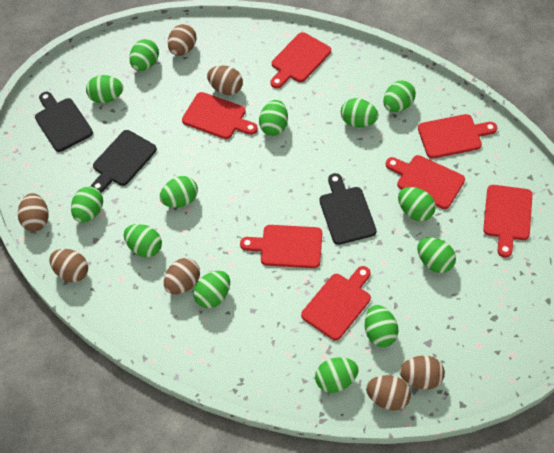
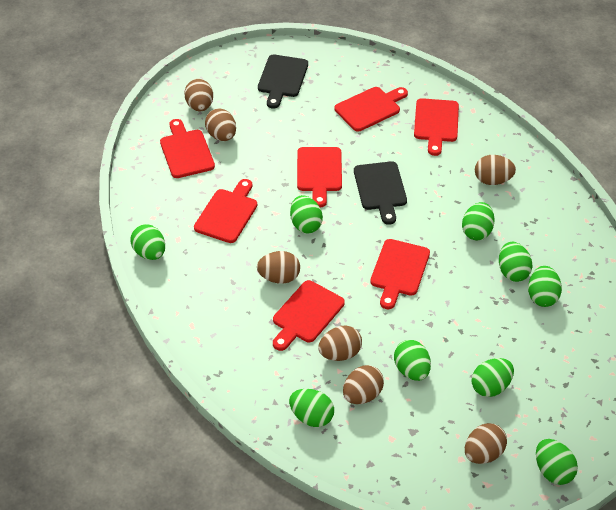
black cutting board: 3 -> 2
green egg: 13 -> 9

